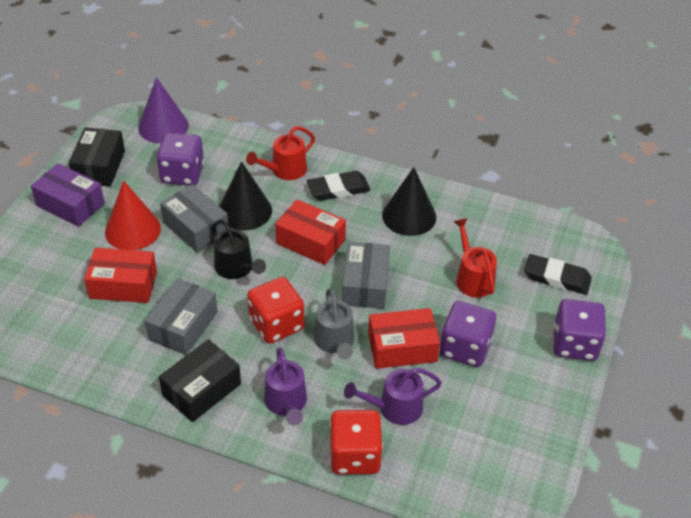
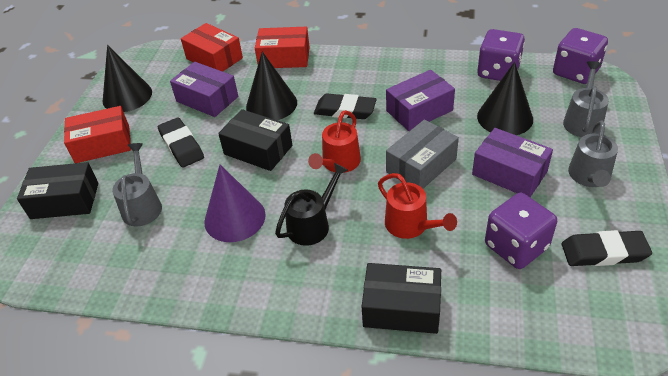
black box: 2 -> 3
black cone: 2 -> 3
black eraser: 2 -> 3
grey box: 3 -> 1
grey watering can: 1 -> 3
purple box: 1 -> 3
purple watering can: 2 -> 0
red cone: 1 -> 0
red dice: 2 -> 0

